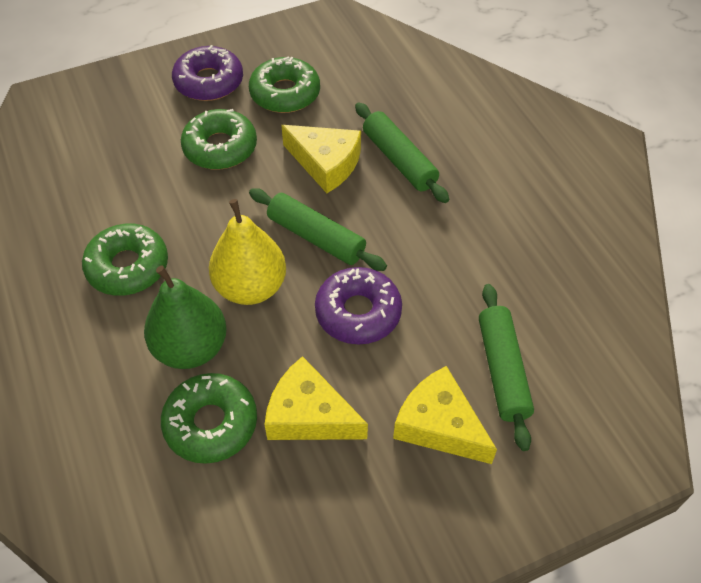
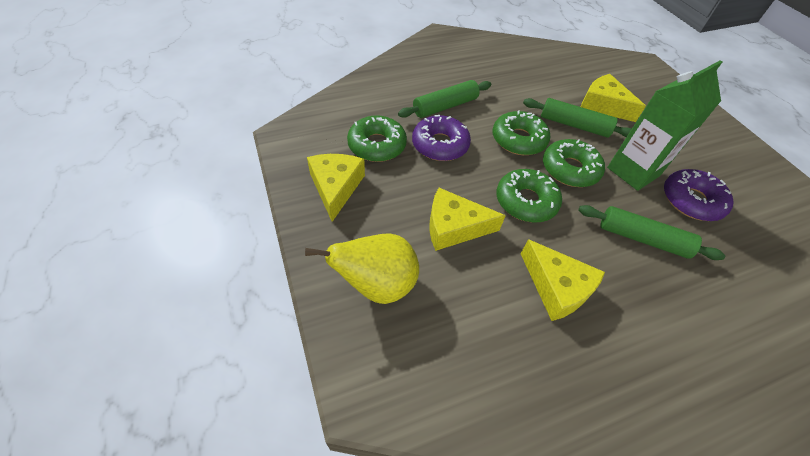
green carton: 0 -> 1
green pear: 1 -> 0
yellow cheese: 3 -> 4

